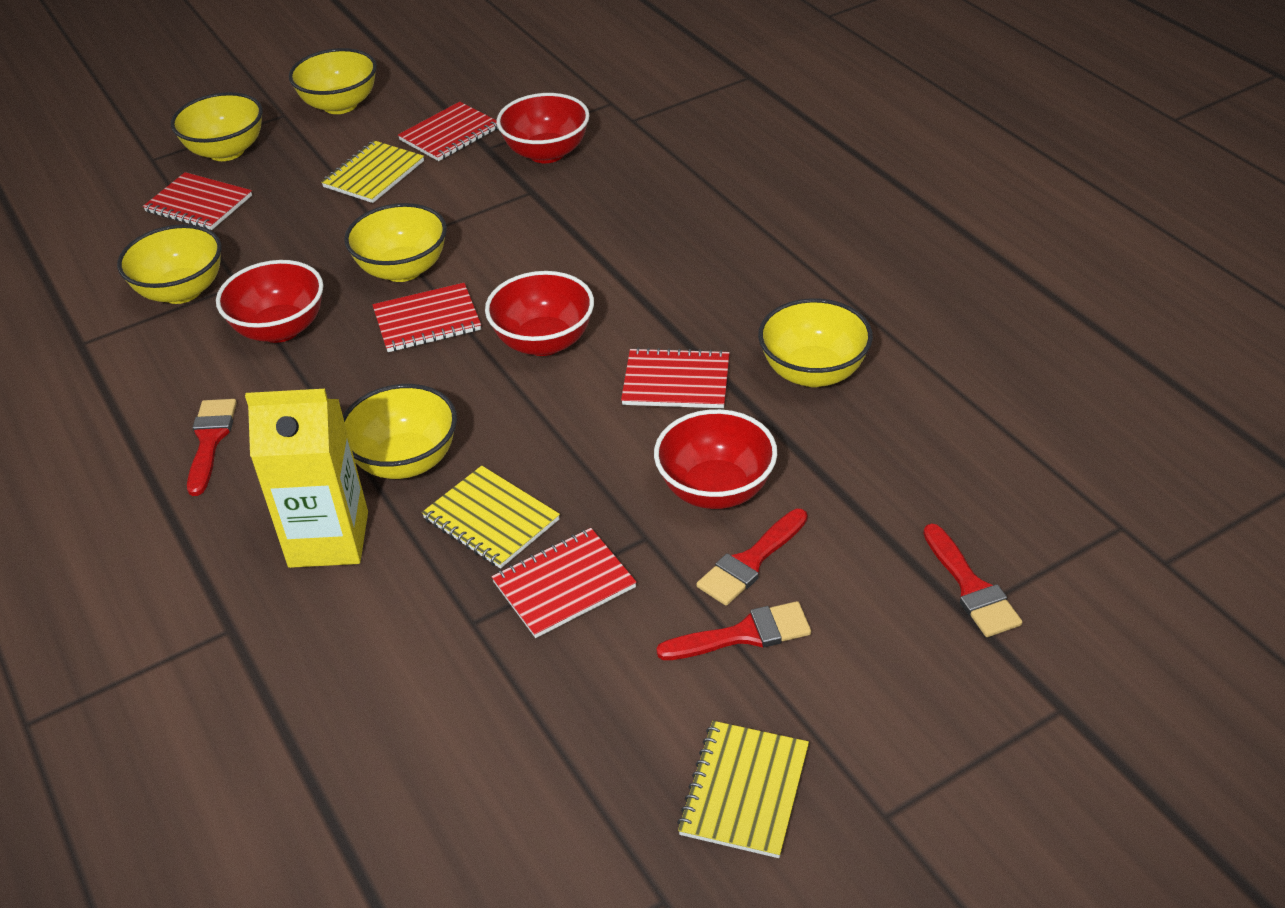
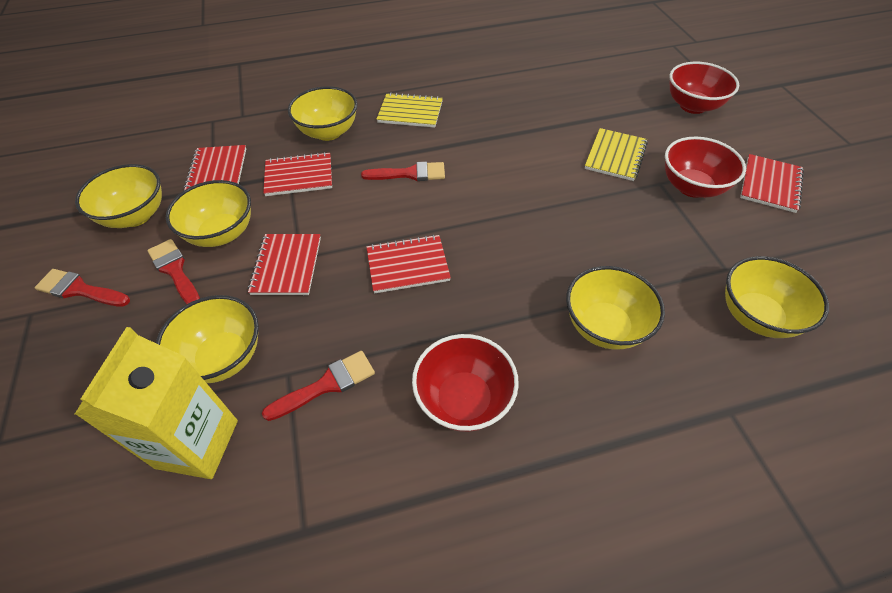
red bowl: 4 -> 3
yellow notebook: 3 -> 2

